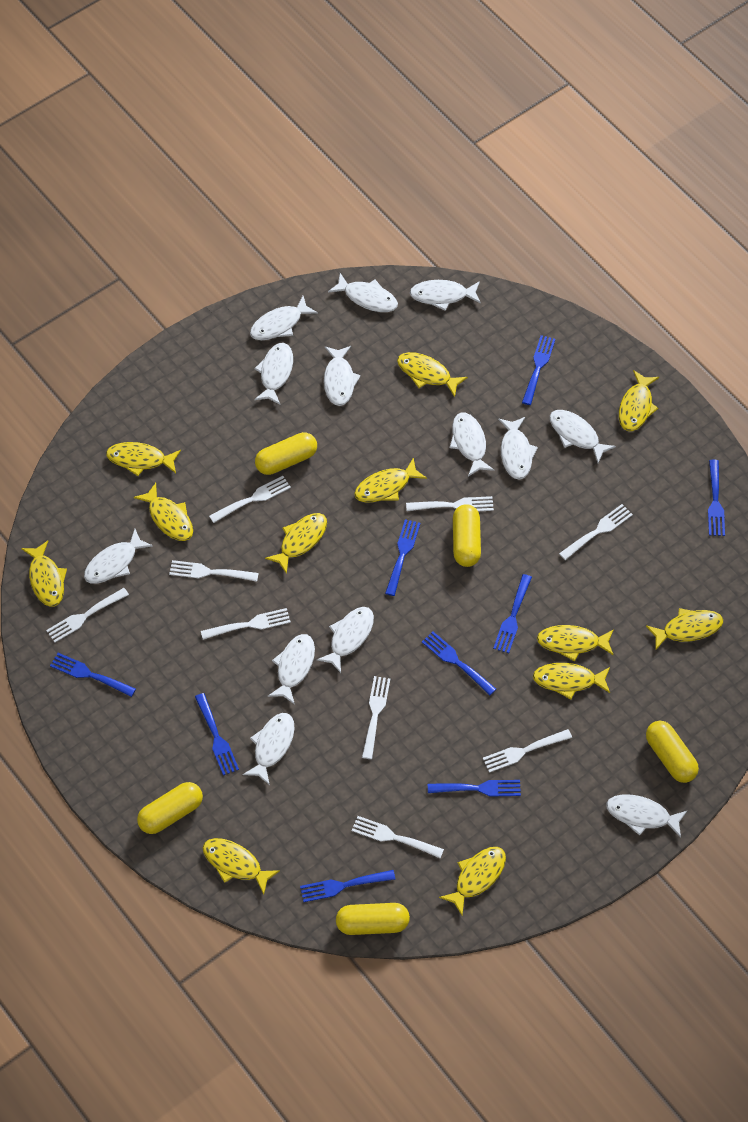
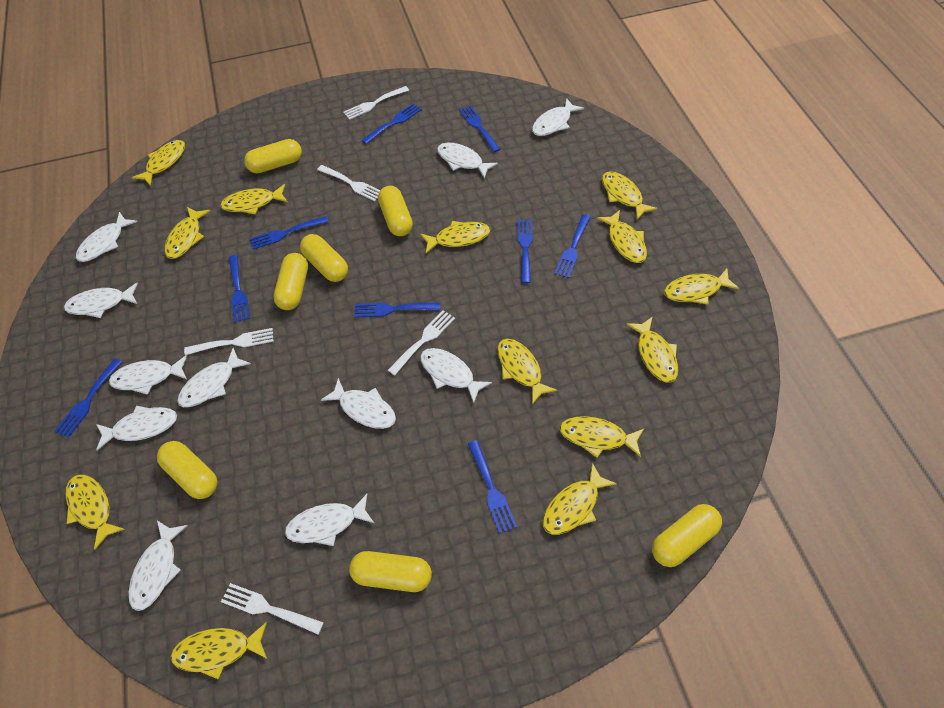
white fish: 13 -> 11
white fork: 9 -> 5
yellow capsule: 5 -> 7
yellow fish: 12 -> 13

